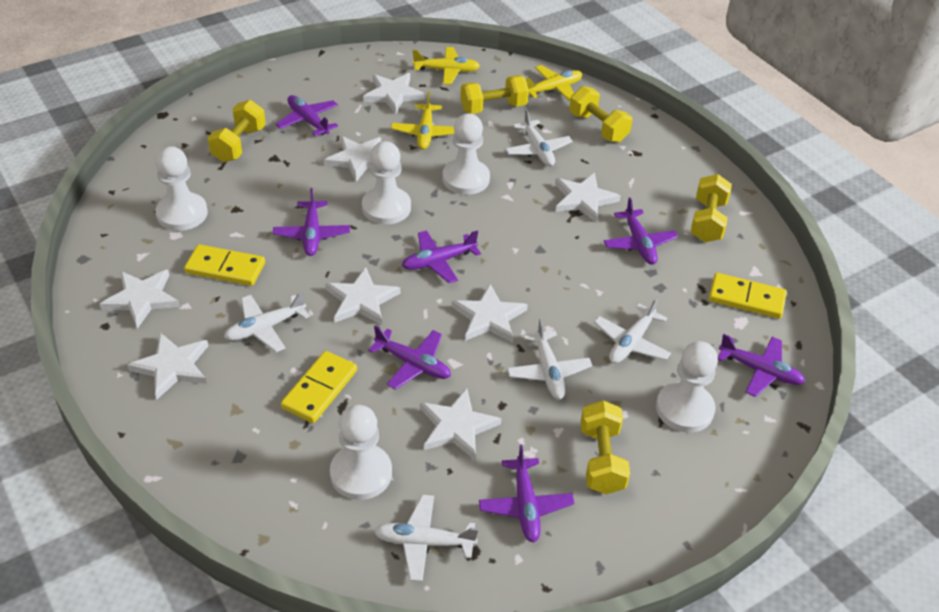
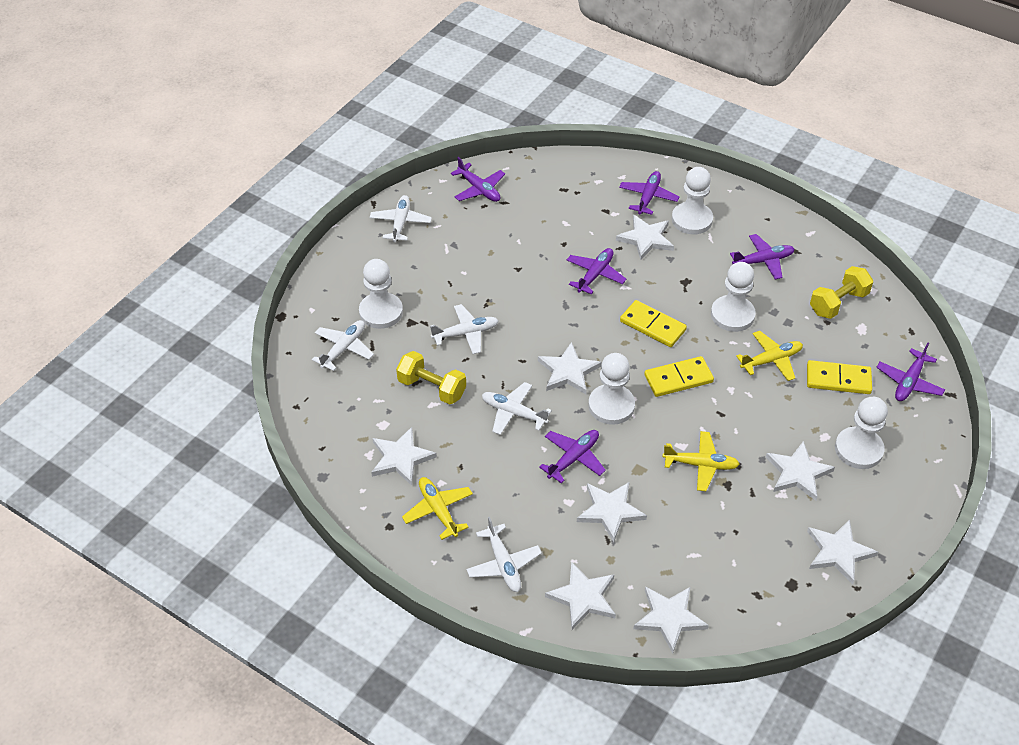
purple plane: 7 -> 6
yellow dumbbell: 5 -> 2

